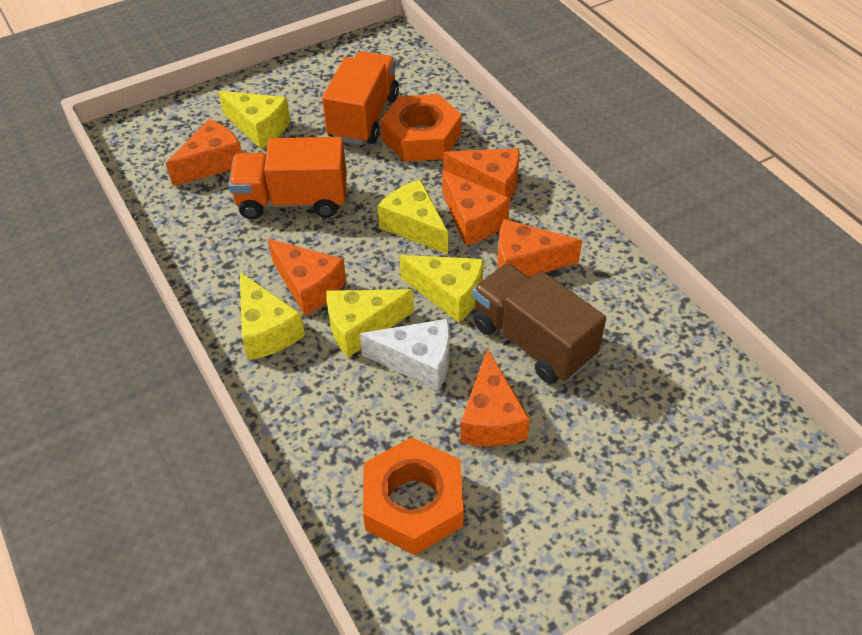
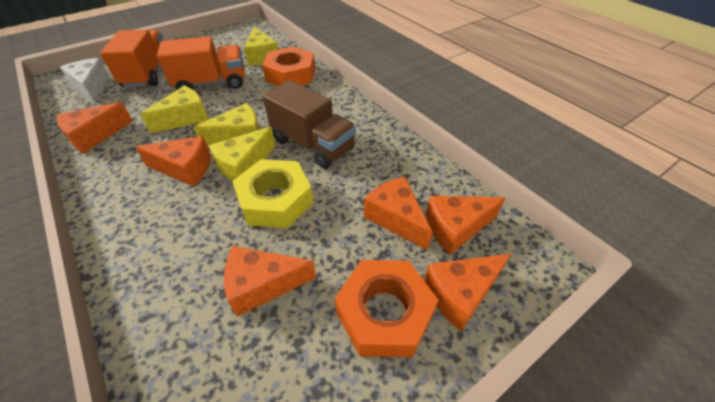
yellow cheese: 5 -> 4
yellow nut: 0 -> 1

